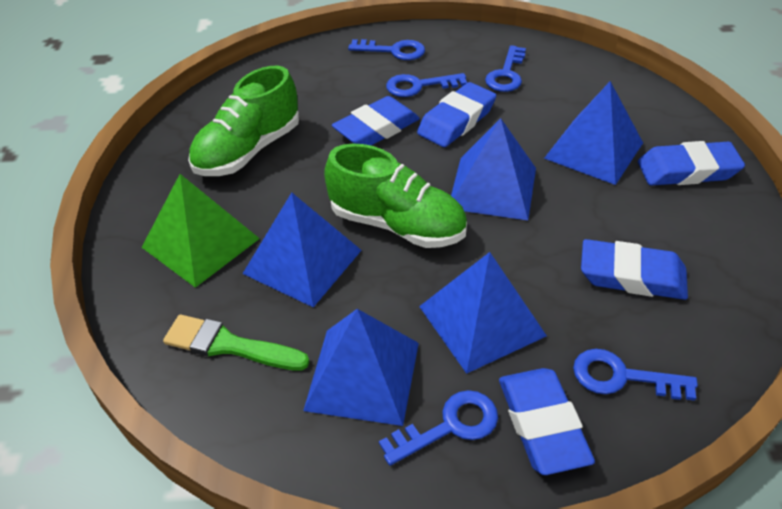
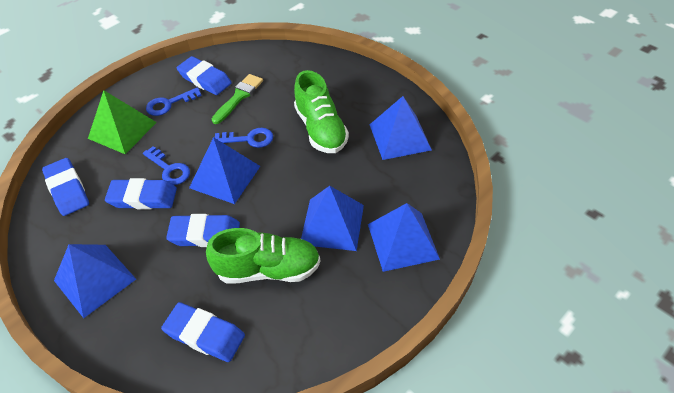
blue key: 5 -> 3

